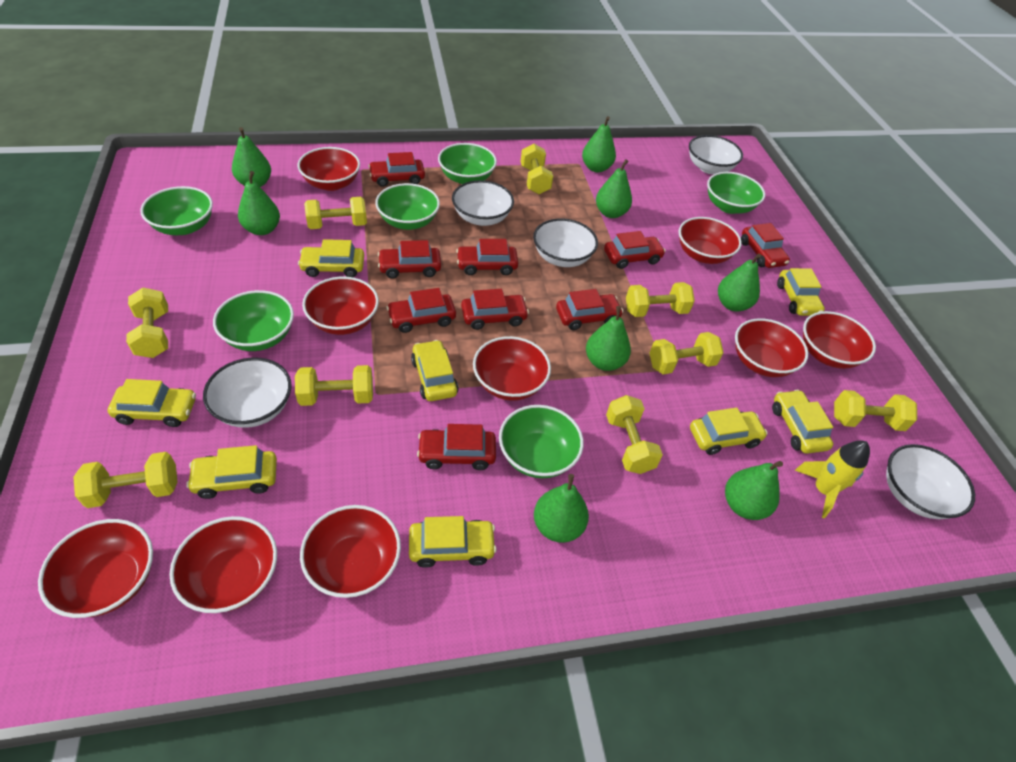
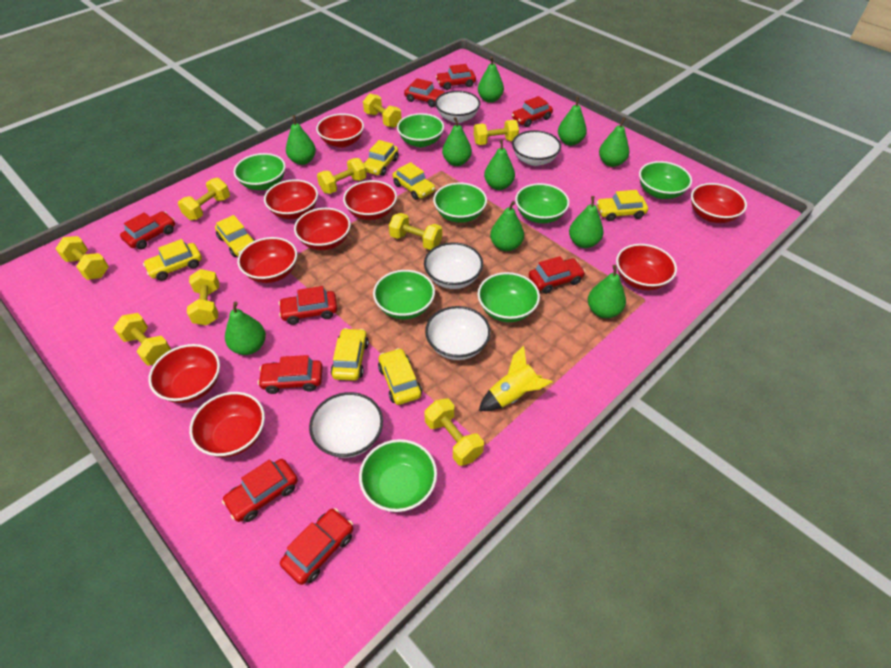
green bowl: 6 -> 8
green pear: 8 -> 10
yellow car: 8 -> 7

